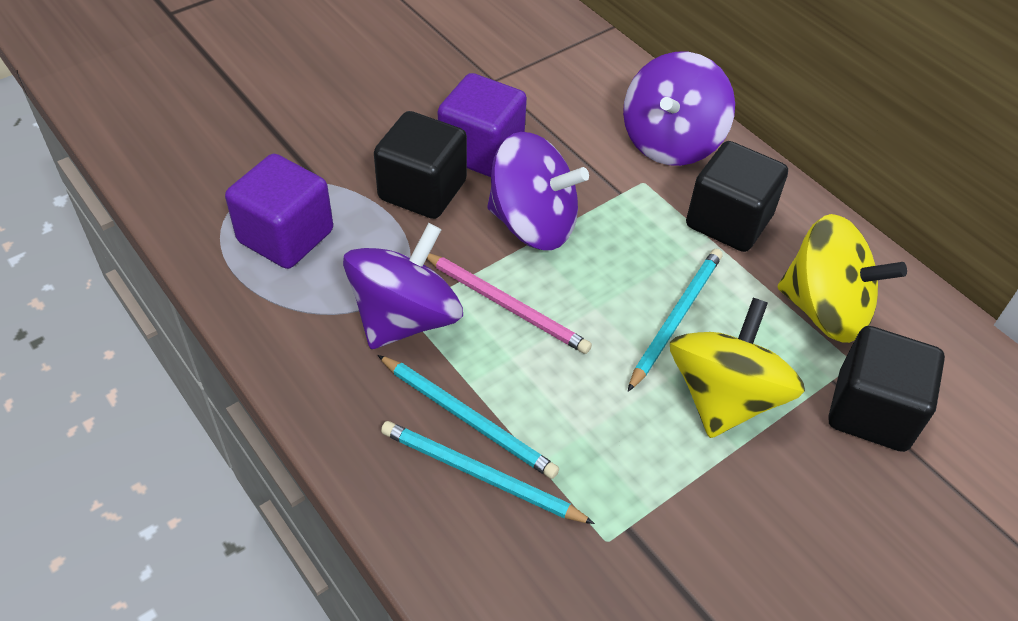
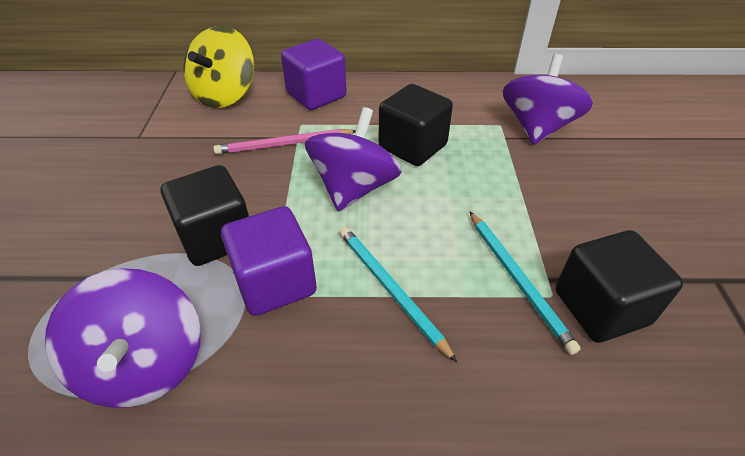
turquoise pencil: 3 -> 2
yellow spinning top: 2 -> 1

